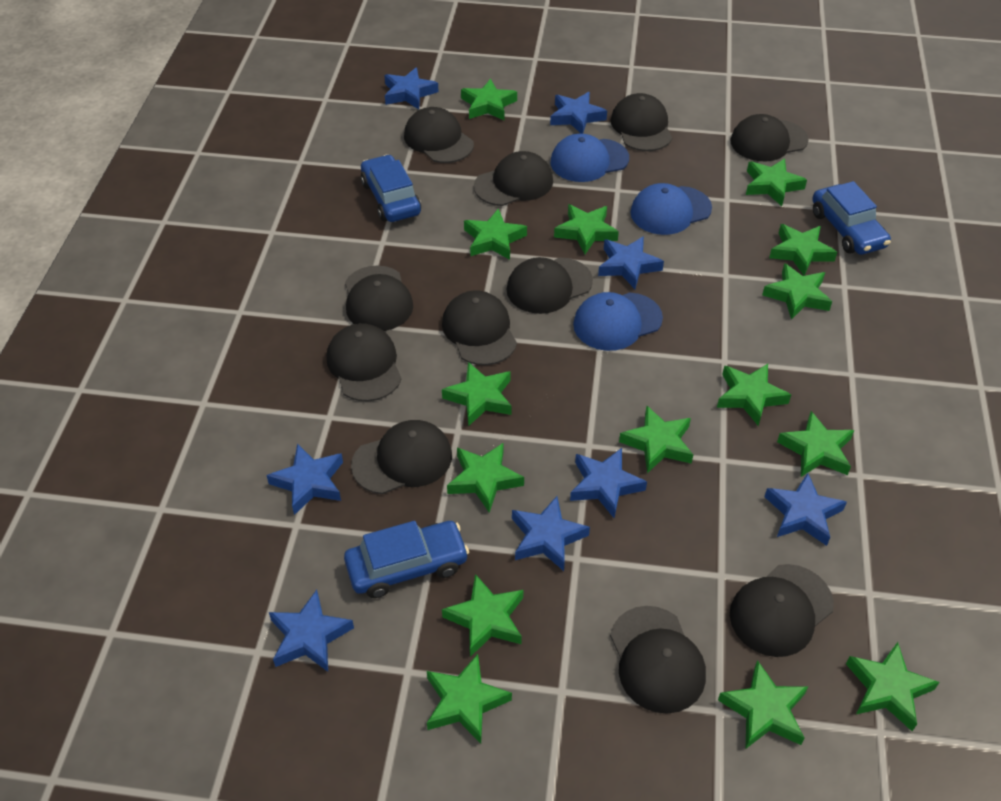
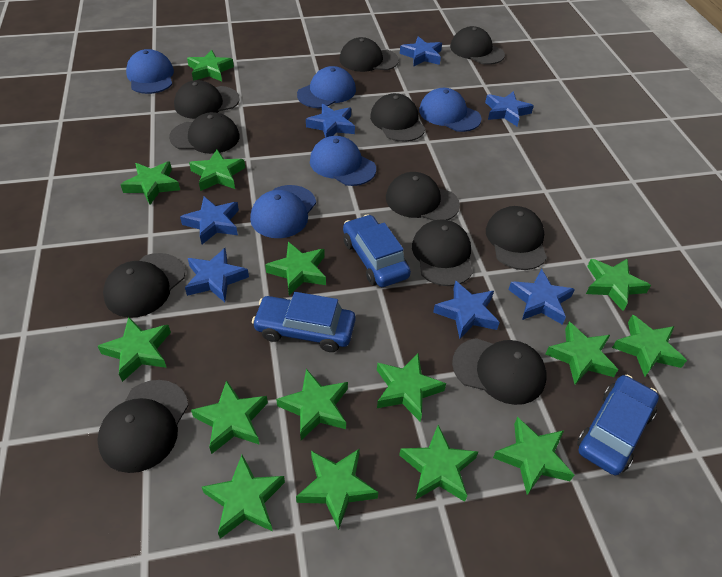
blue cap: 3 -> 5
blue star: 8 -> 7

